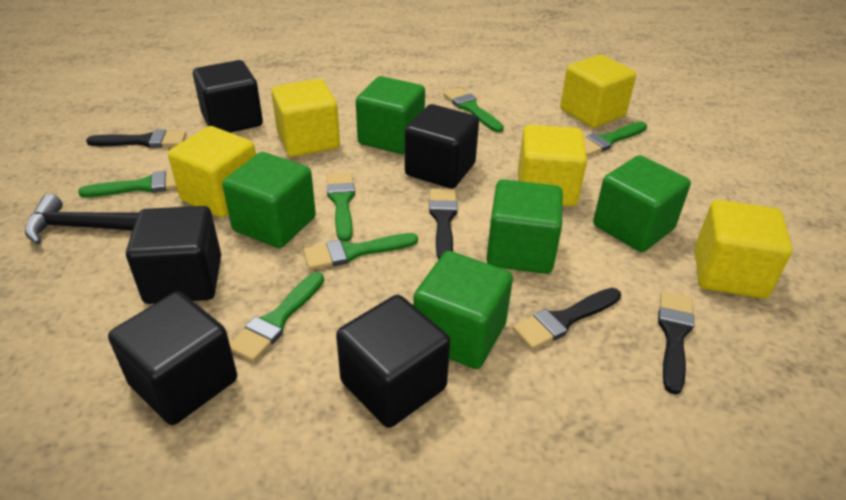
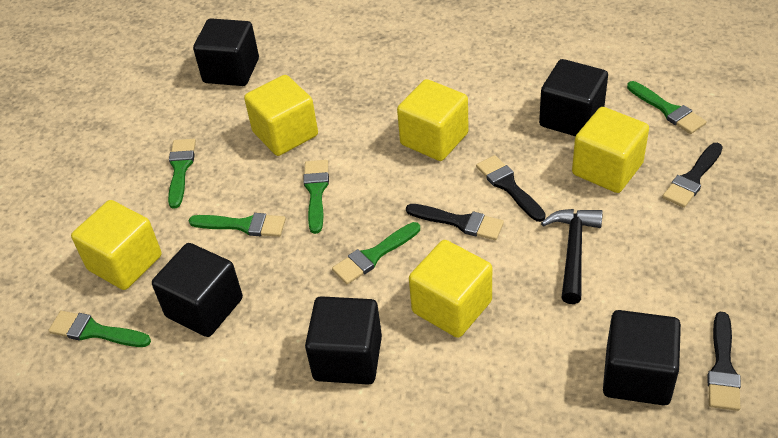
green cube: 5 -> 0

